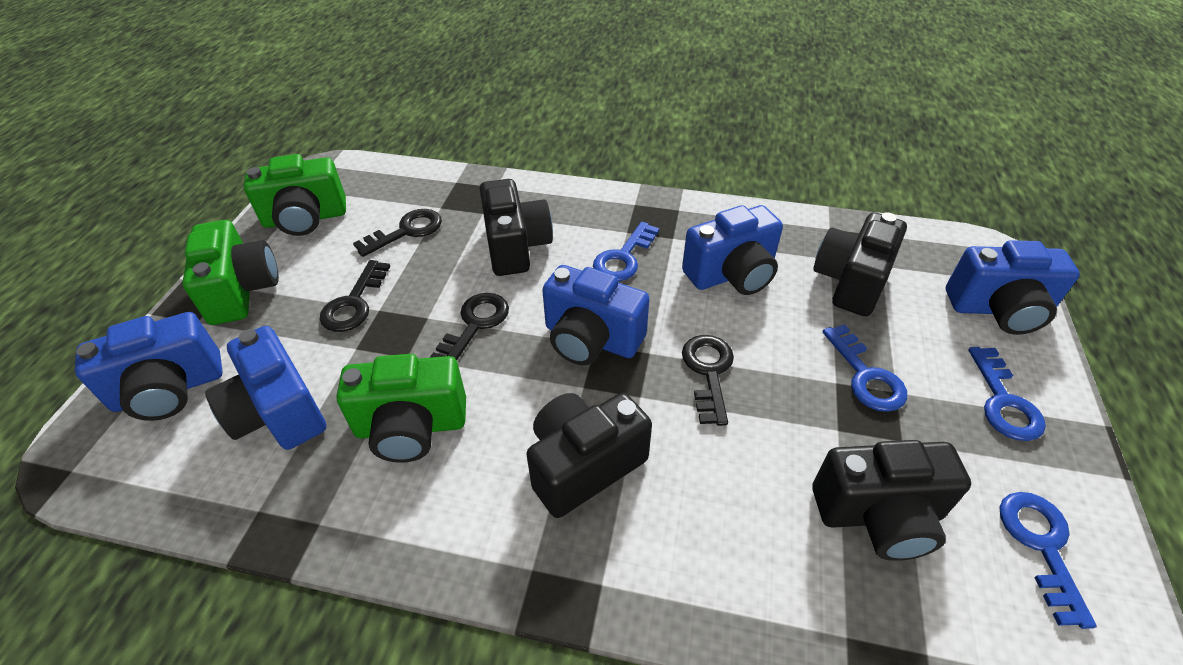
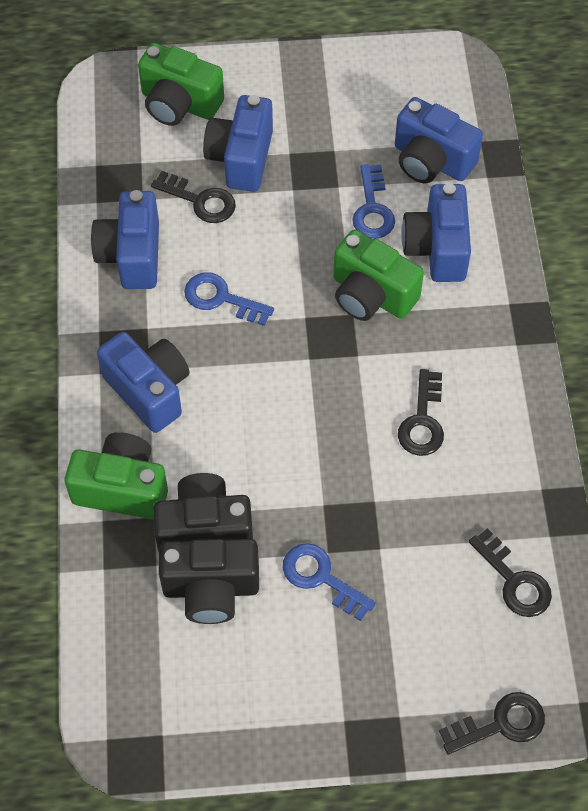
black camera: 4 -> 2
blue key: 4 -> 3

